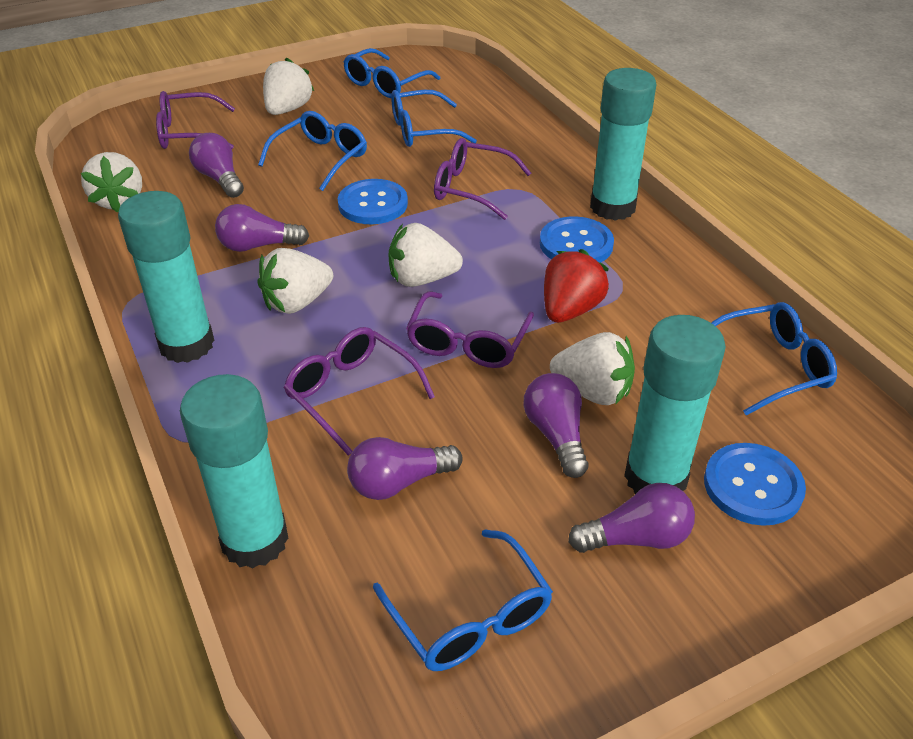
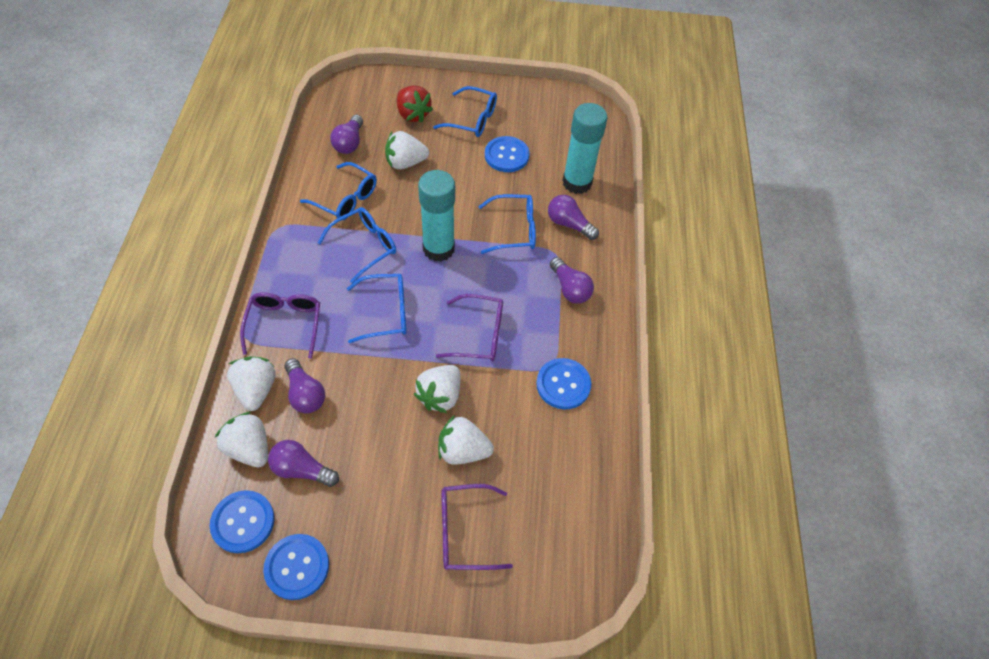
blue button: 3 -> 4
purple glasses: 4 -> 3
turquoise glue stick: 4 -> 2

